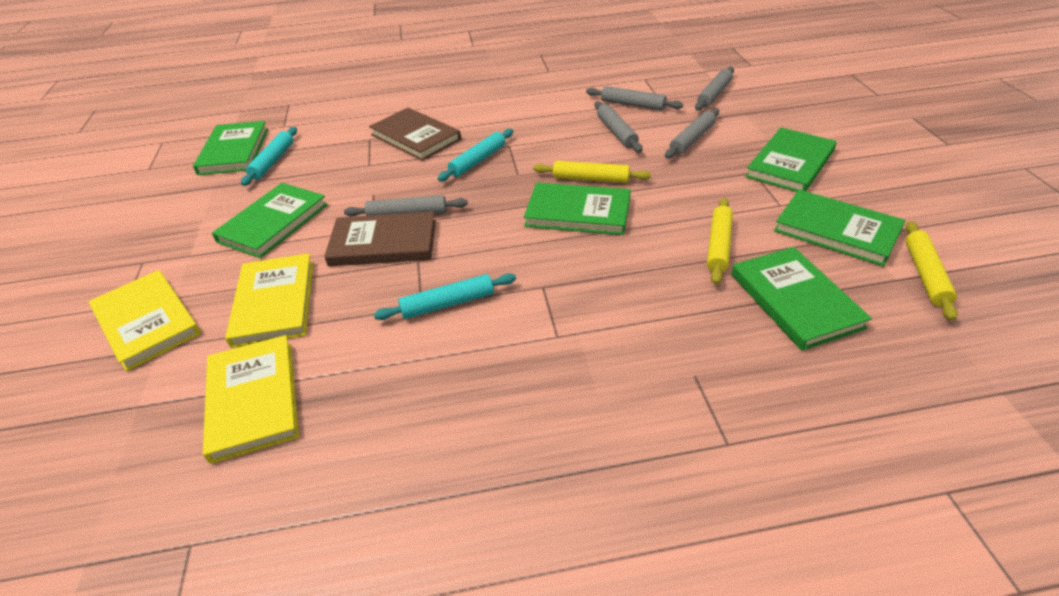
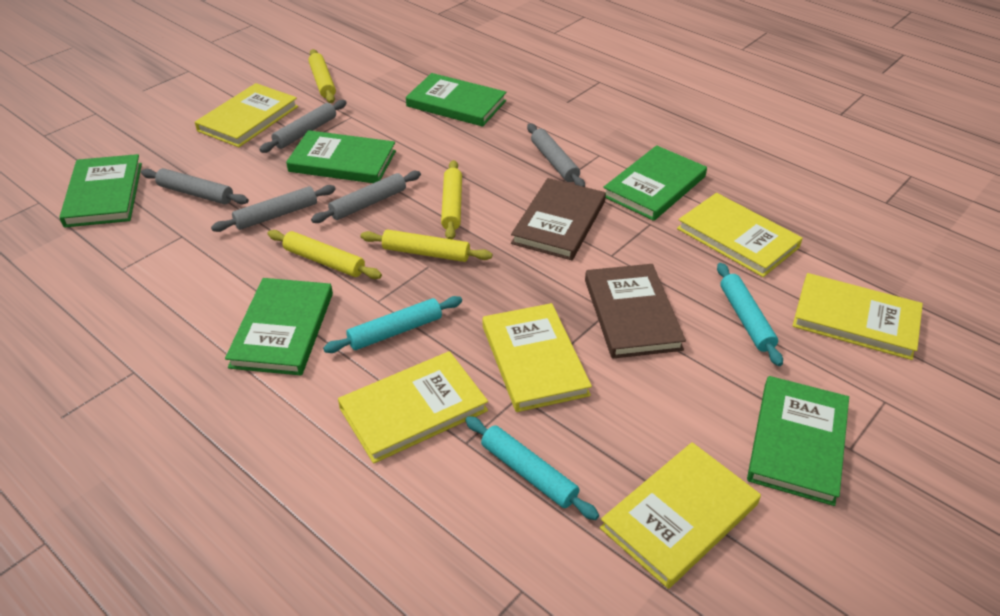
yellow book: 3 -> 6
yellow rolling pin: 3 -> 4

